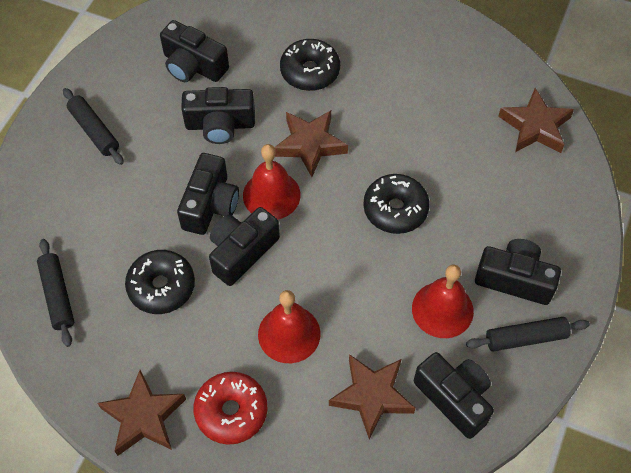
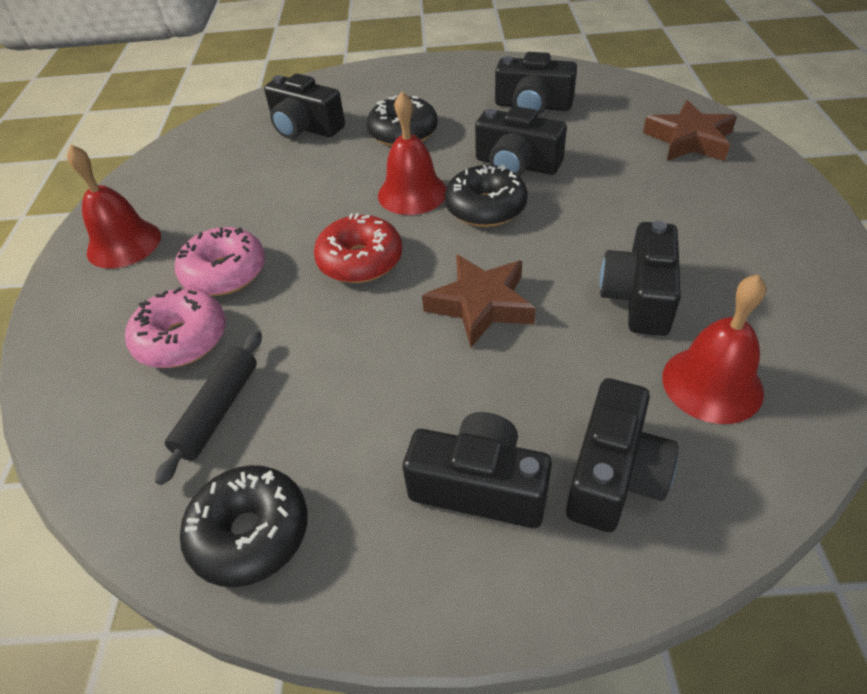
black rolling pin: 3 -> 1
brown star: 4 -> 2
pink donut: 0 -> 2

